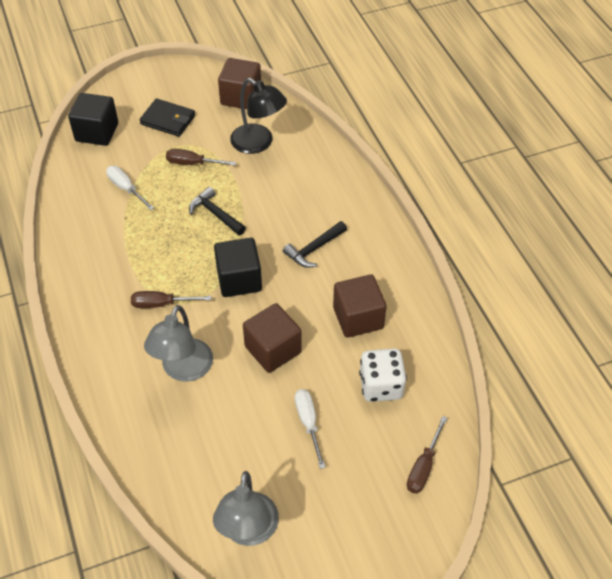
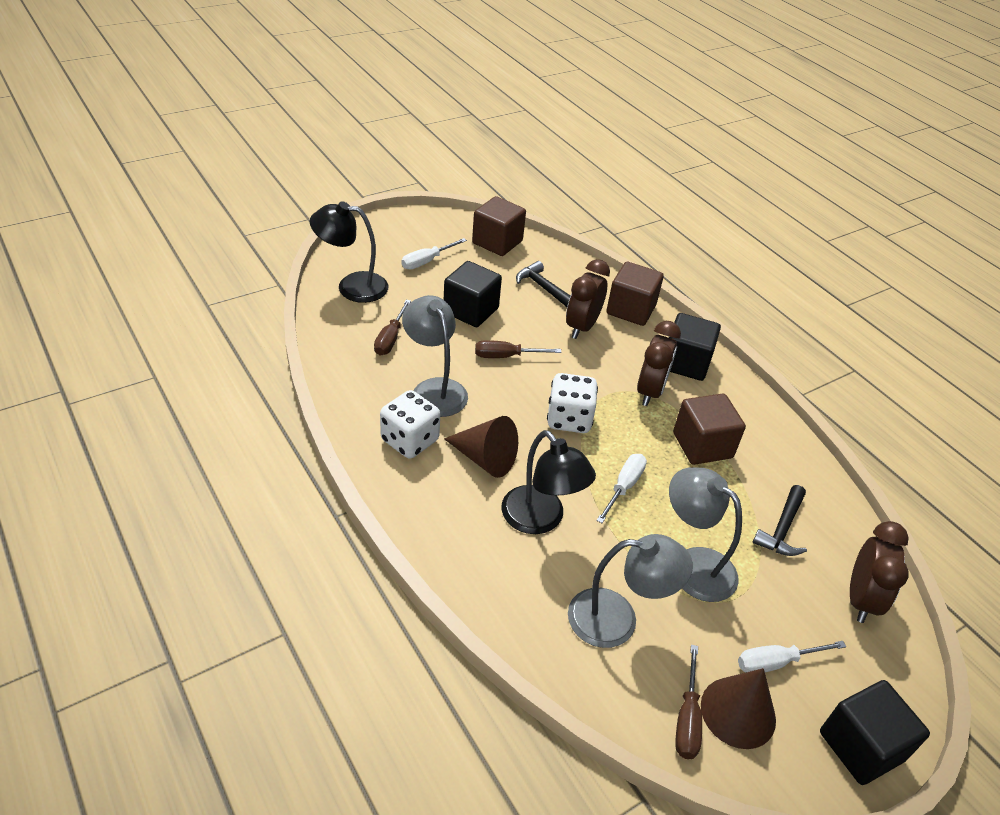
black cube: 2 -> 3
black lamp: 1 -> 2
black wallet: 1 -> 0
brown clock: 0 -> 3
brown cone: 0 -> 2
grey lamp: 2 -> 3
white dice: 1 -> 2
white screwdriver: 2 -> 3

